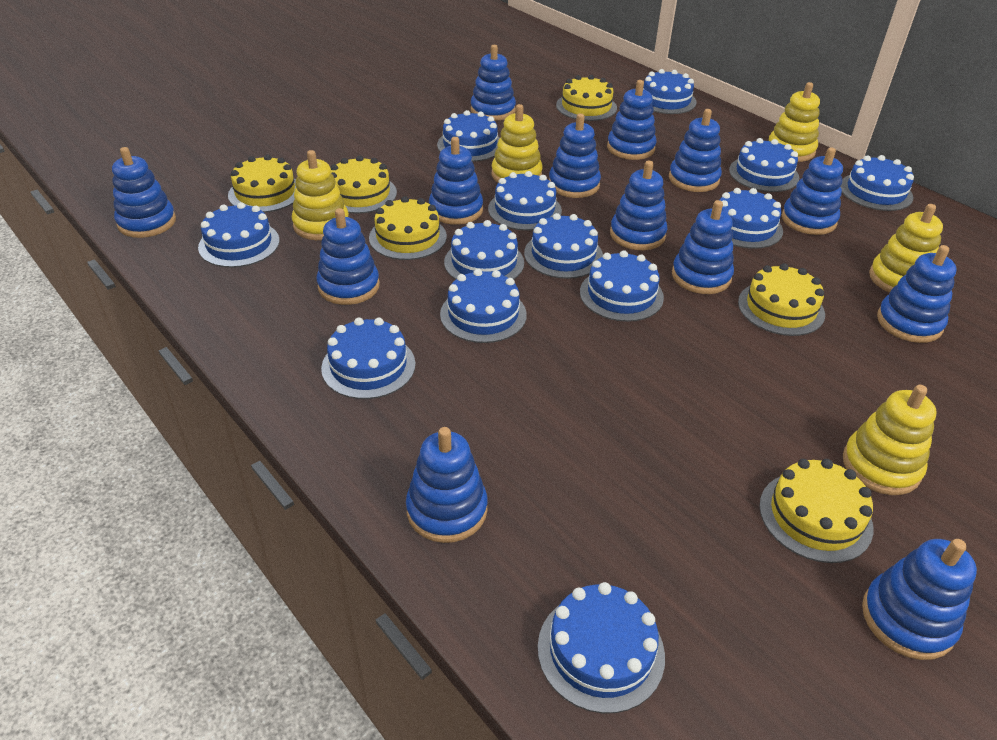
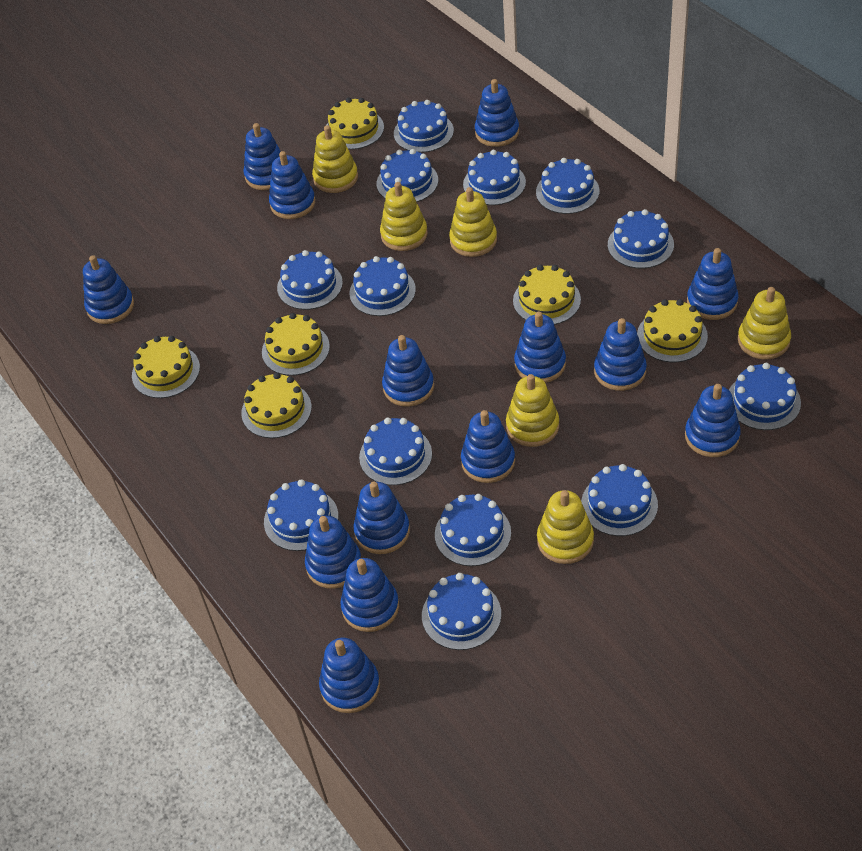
blue stacking toy: 13 -> 14
yellow stacking toy: 5 -> 6

